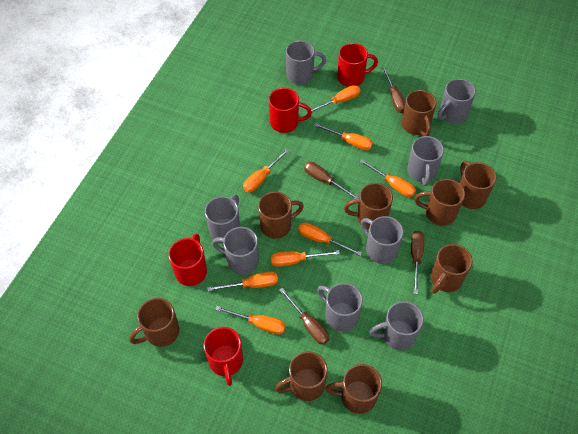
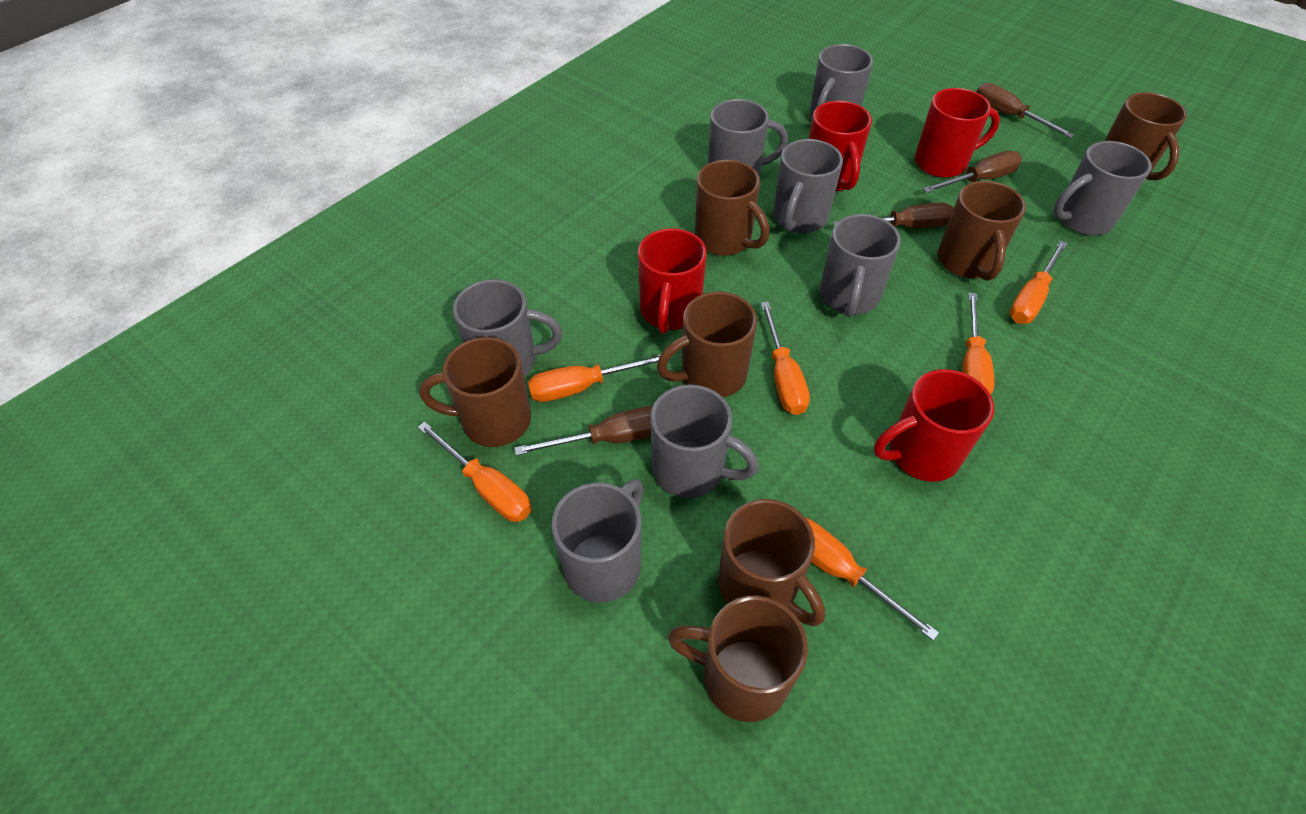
brown mug: 9 -> 7
orange screwdriver: 8 -> 6

